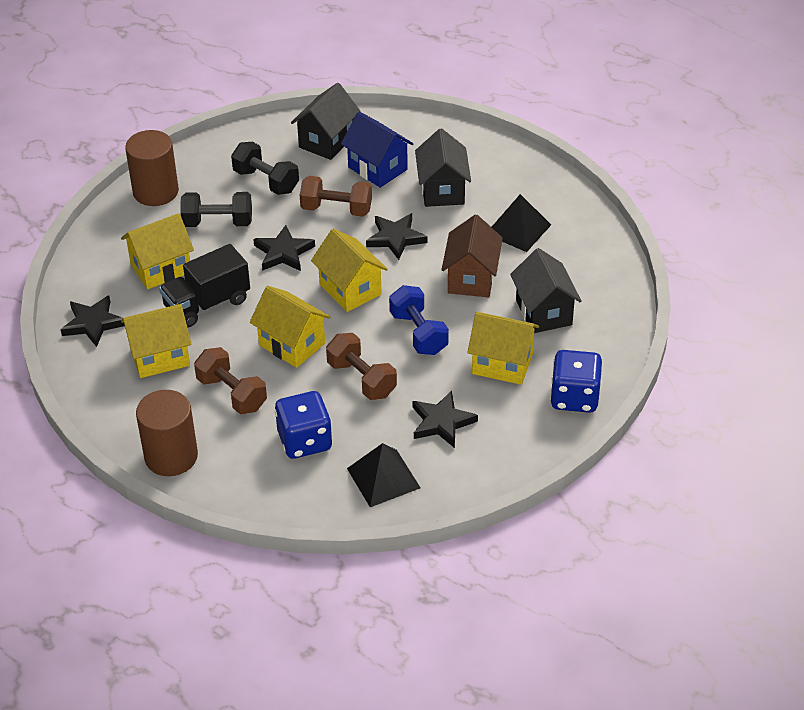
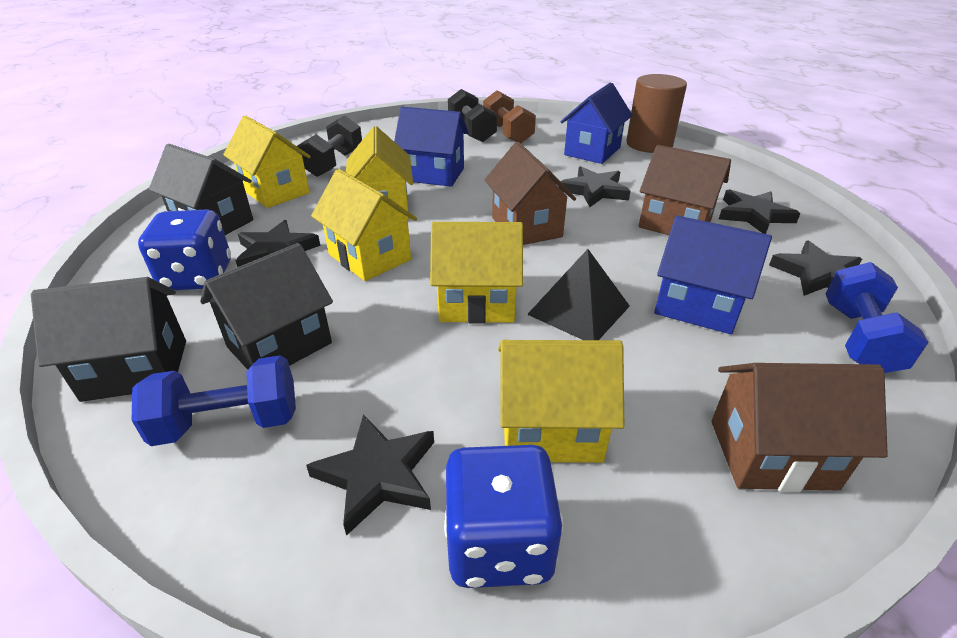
black pyramid: 2 -> 1
black star: 4 -> 5
black truck: 1 -> 0
blue dumbbell: 1 -> 2
blue house: 1 -> 3
brown cylinder: 2 -> 1
brown dumbbell: 3 -> 1
brown house: 1 -> 3

